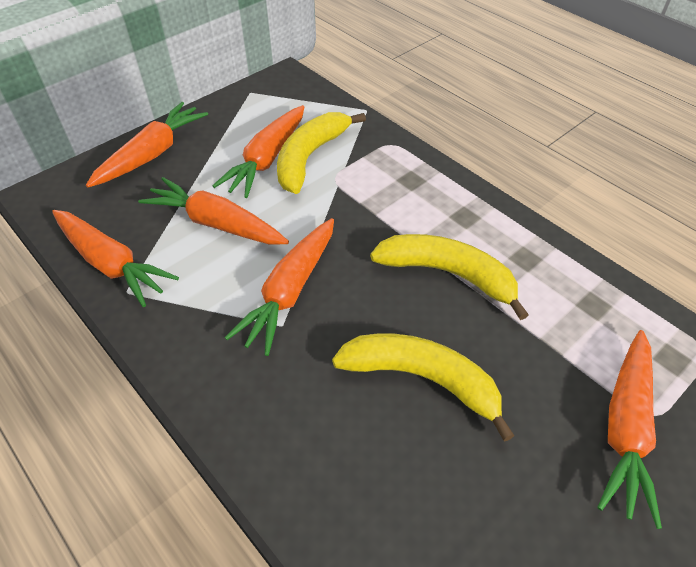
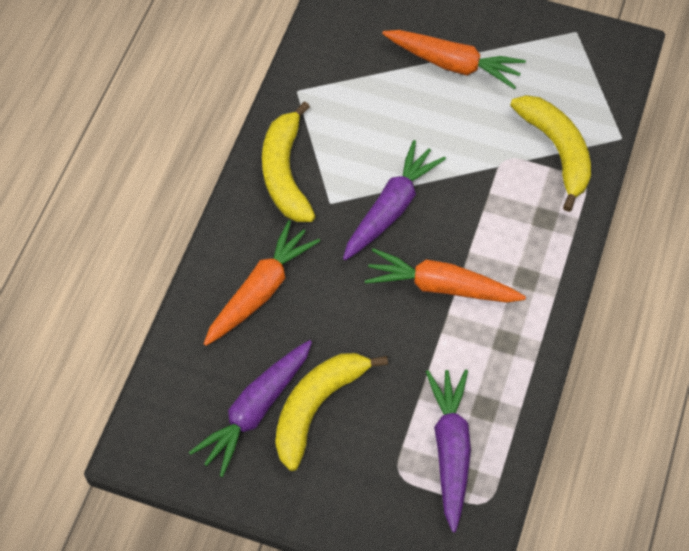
orange carrot: 6 -> 3
purple carrot: 0 -> 3

